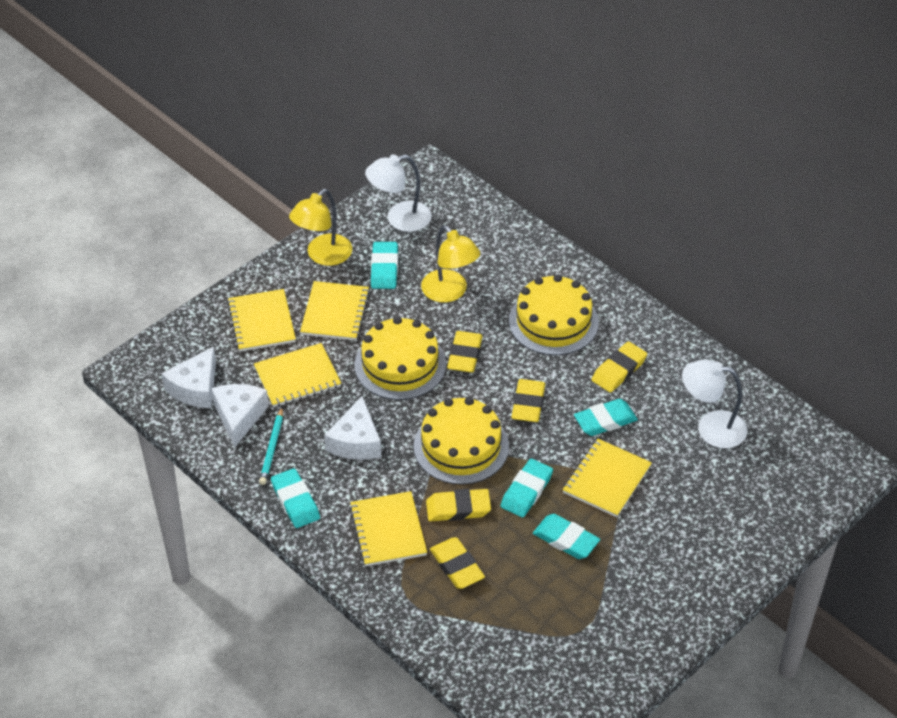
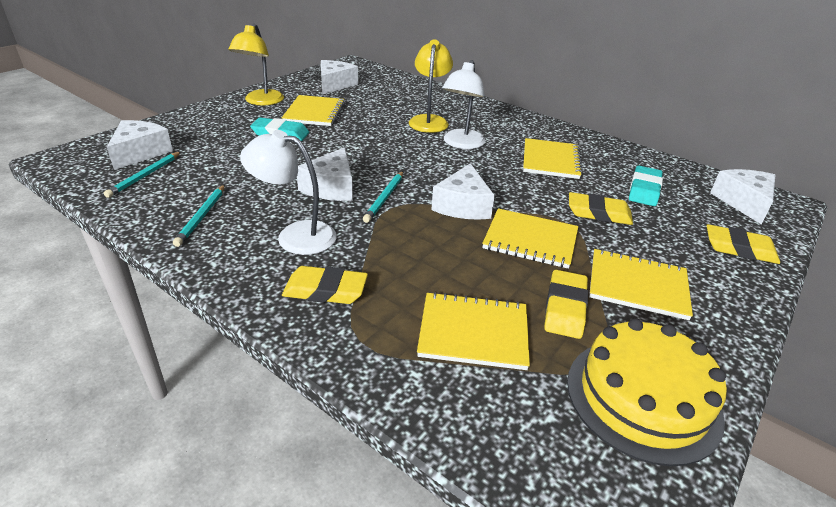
turquoise eraser: 5 -> 2
turquoise pencil: 1 -> 3
white cheese: 3 -> 5
yellow cake: 3 -> 1
yellow eraser: 5 -> 4

